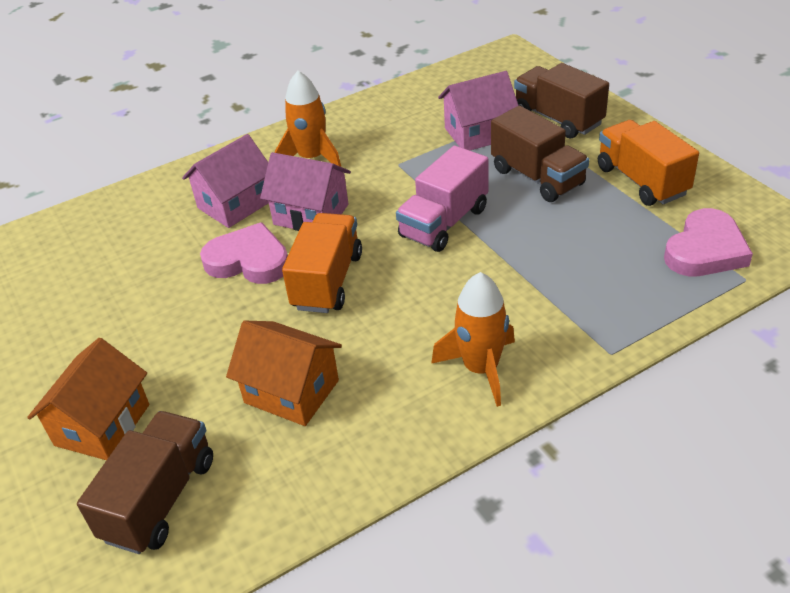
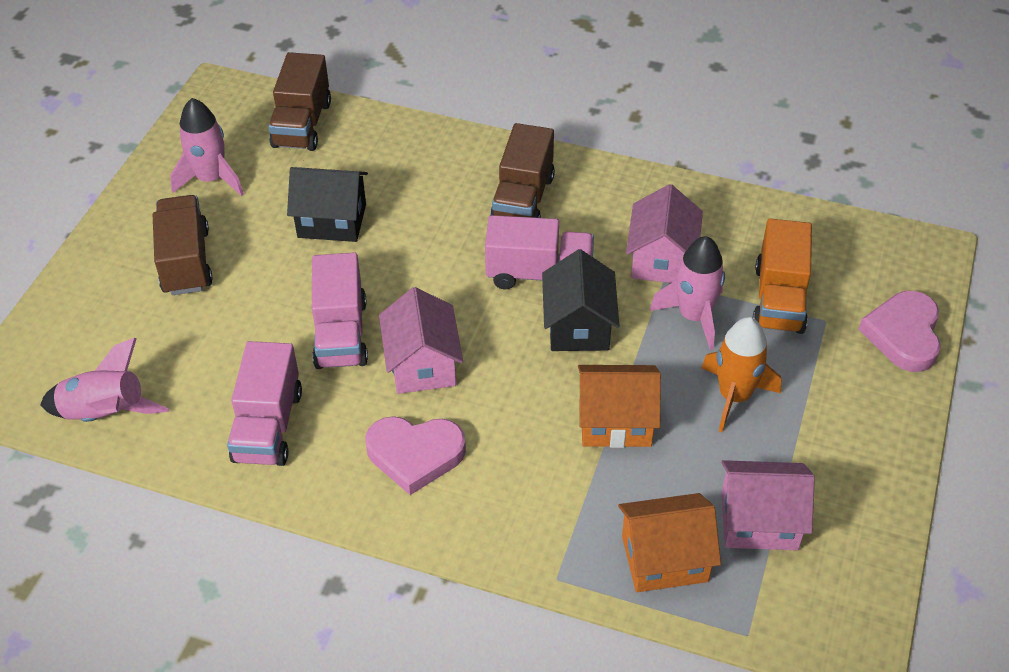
black house: 0 -> 2
orange rocket: 2 -> 1
orange truck: 2 -> 1
pink rocket: 0 -> 3
pink truck: 1 -> 3

